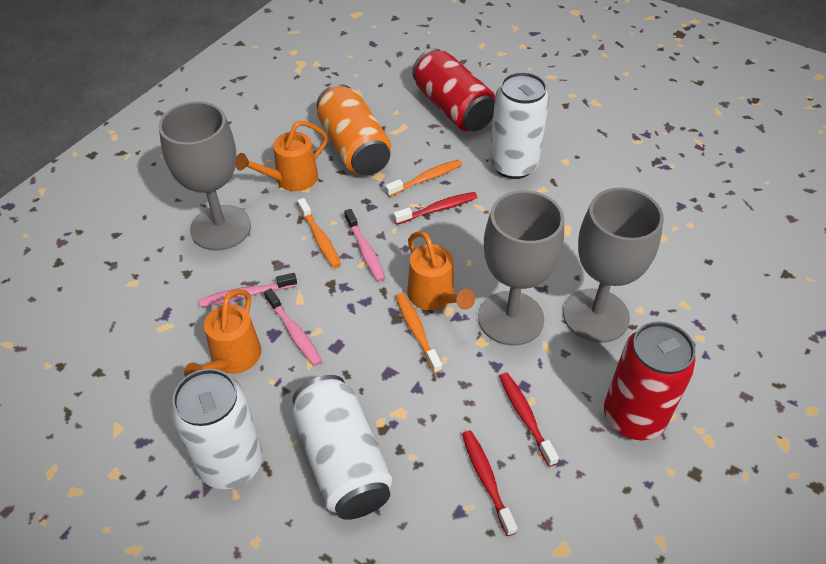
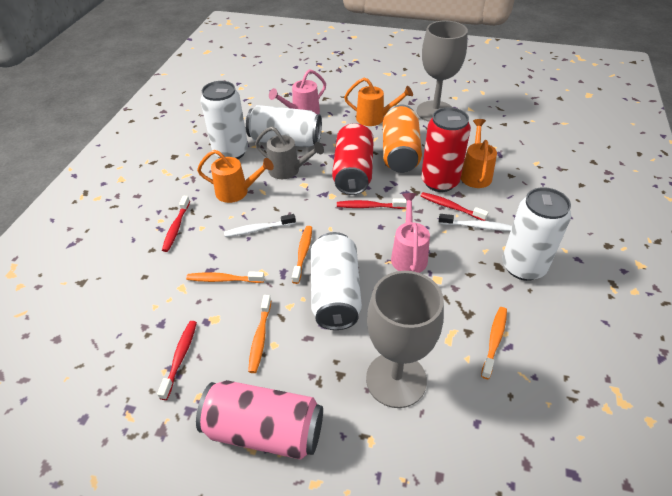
grey goblet: 3 -> 2
grey watering can: 0 -> 1
orange toothbrush: 3 -> 4
pink can: 0 -> 1
pink toothbrush: 3 -> 0
pink watering can: 0 -> 2
red toothbrush: 3 -> 4
white can: 3 -> 4
white toothbrush: 0 -> 2

